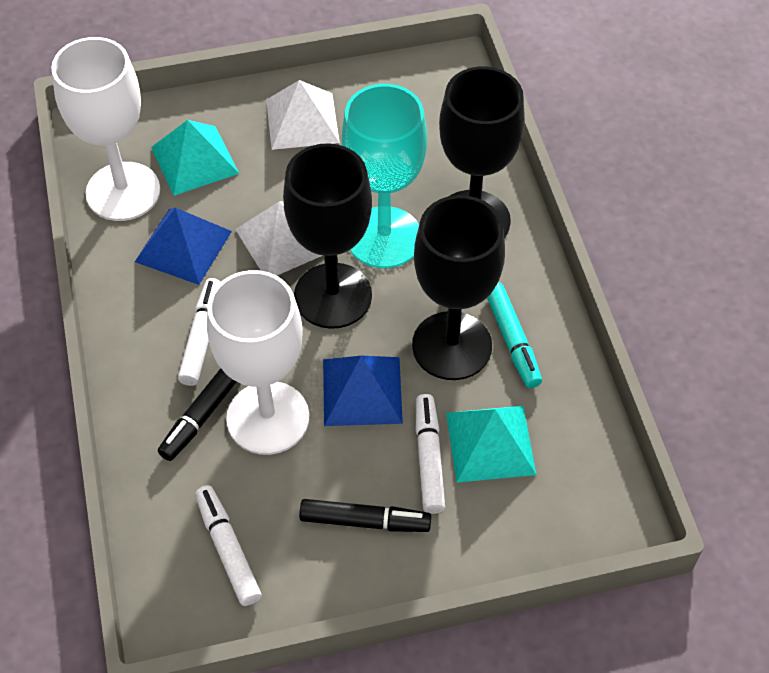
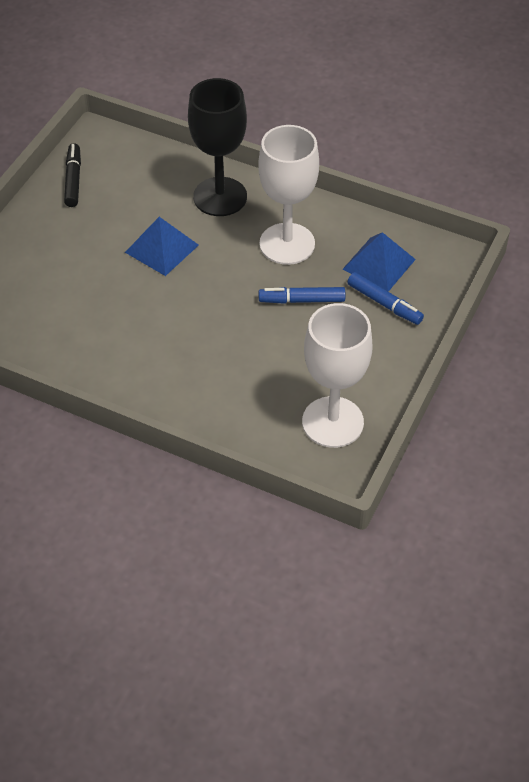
black goblet: 3 -> 1
black marker: 2 -> 1
blue marker: 0 -> 2
turquoise goblet: 1 -> 0
turquoise marker: 1 -> 0
turquoise pyramid: 2 -> 0
white marker: 3 -> 0
white pyramid: 2 -> 0

